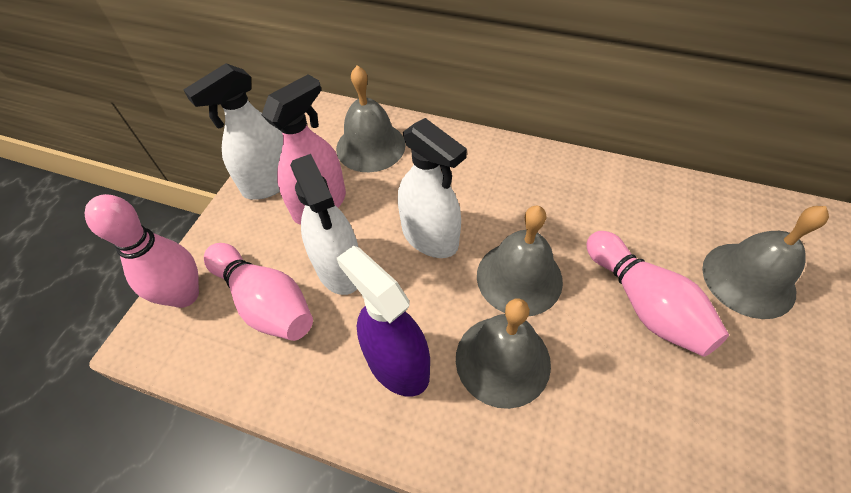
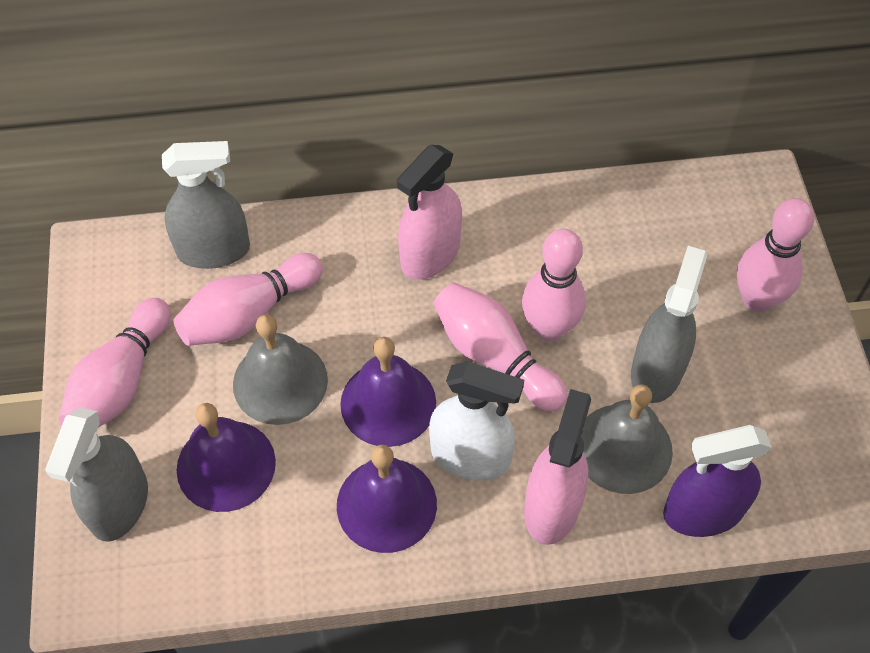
grey bell: 4 -> 2
grey spray bottle: 0 -> 3
pink bowling pin: 3 -> 5
pink spray bottle: 1 -> 2
purple bell: 0 -> 3
white spray bottle: 3 -> 1

